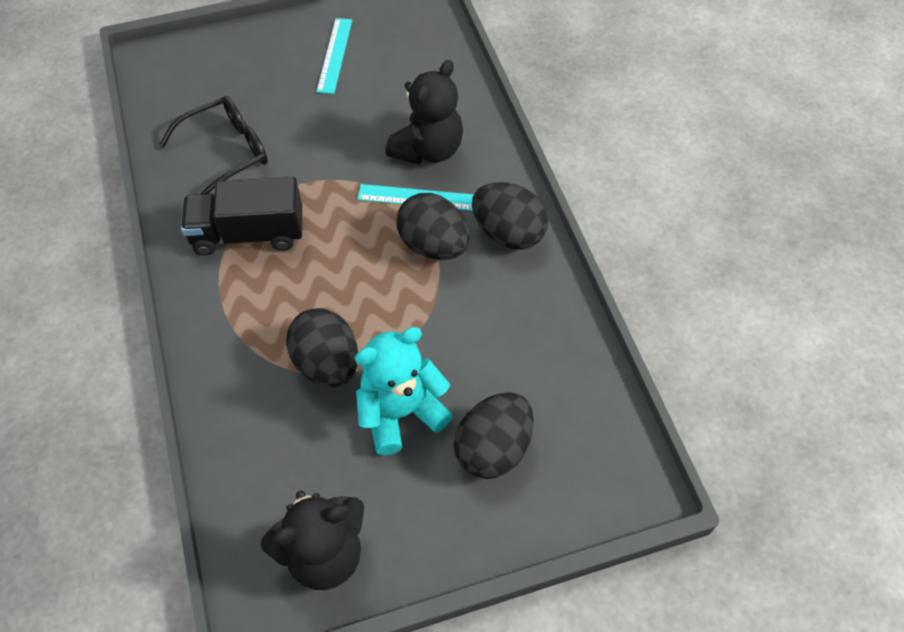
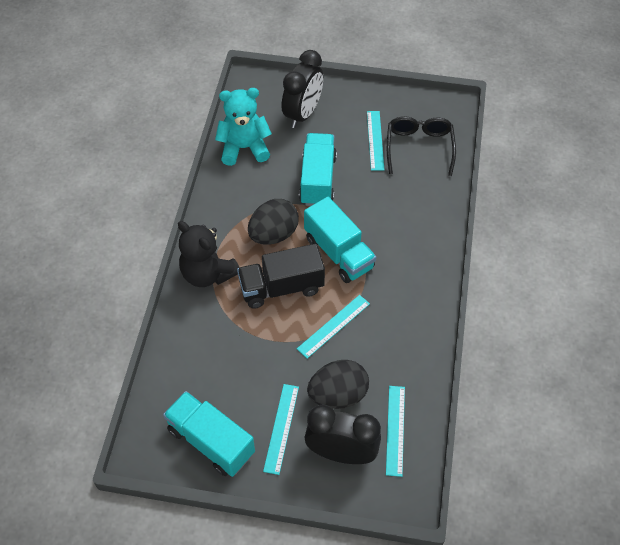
black clock: 0 -> 2
black egg: 4 -> 2
black teddy bear: 2 -> 1
turquoise ruler: 2 -> 4
turquoise truck: 0 -> 3

